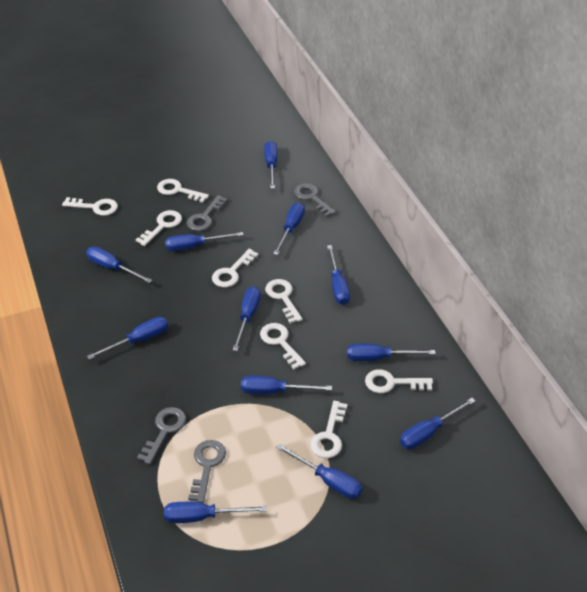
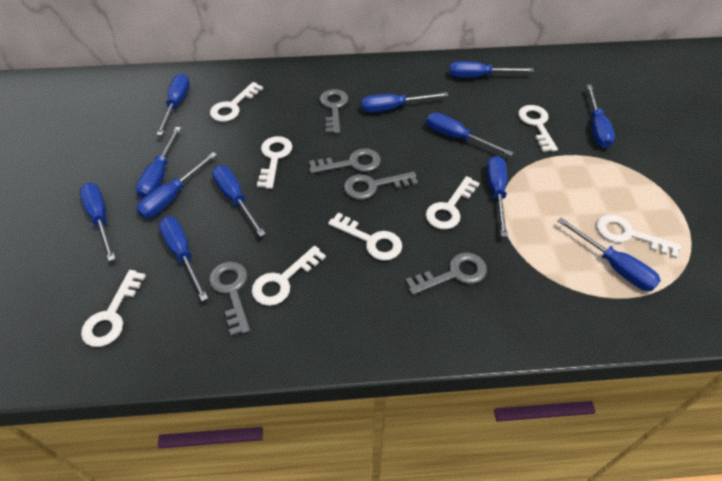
grey key: 4 -> 5

